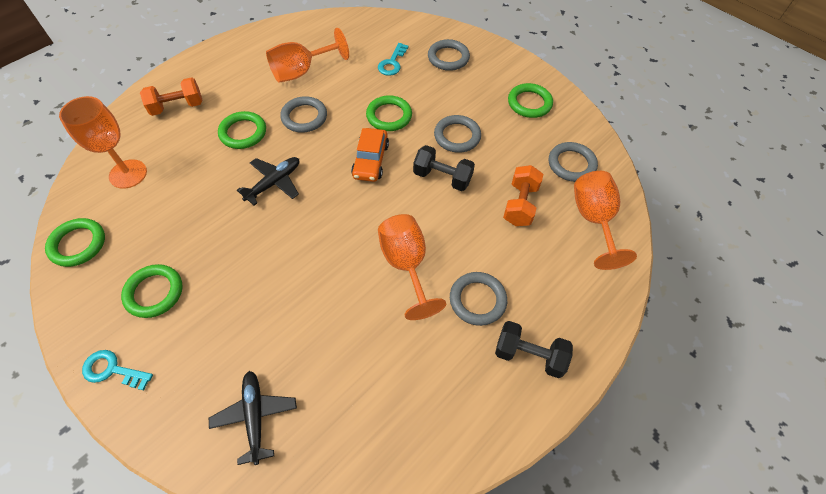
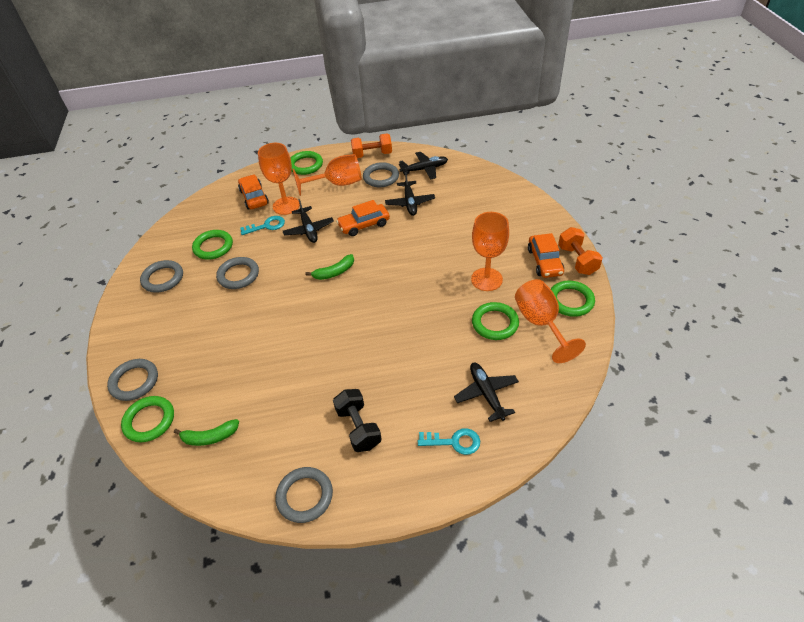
black dumbbell: 2 -> 1
black plane: 2 -> 4
green banana: 0 -> 2
orange car: 1 -> 3

